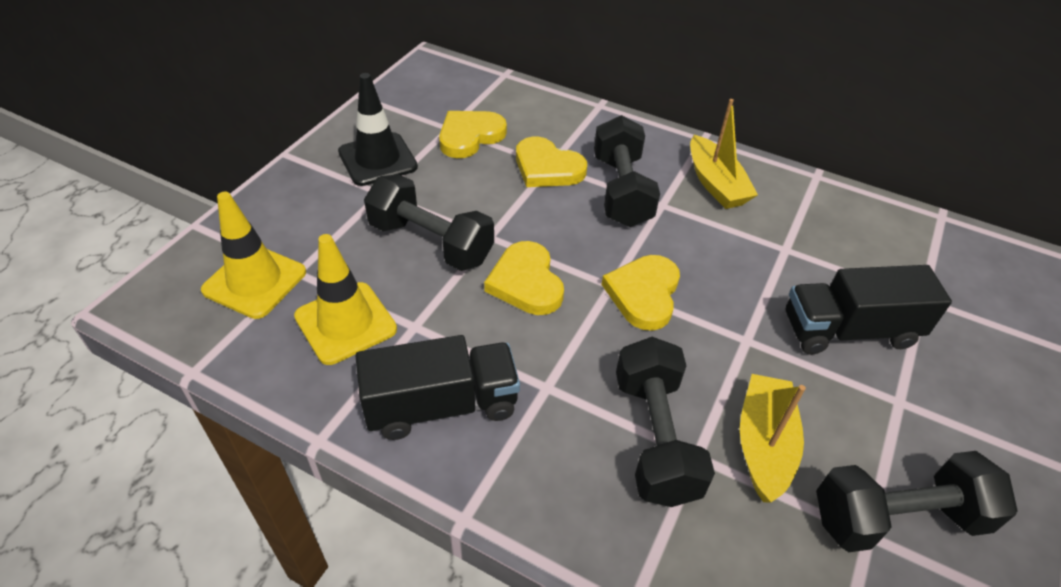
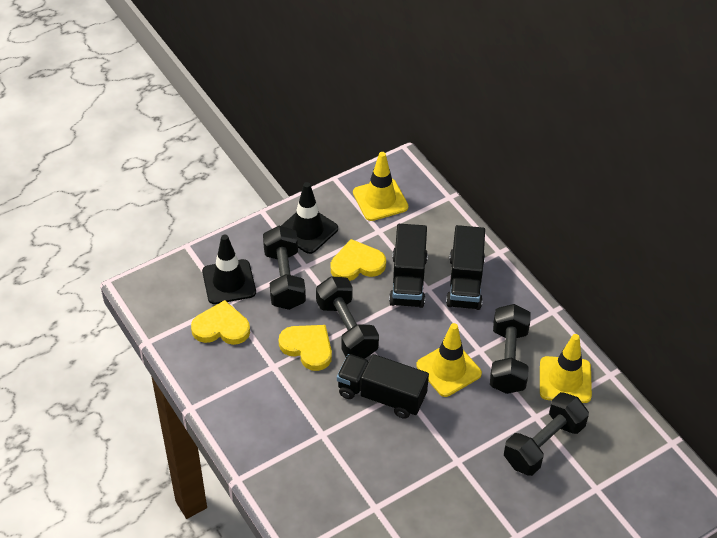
black traffic cone: 1 -> 2
black truck: 2 -> 3
yellow boat: 2 -> 0
yellow heart: 4 -> 3
yellow traffic cone: 2 -> 3

